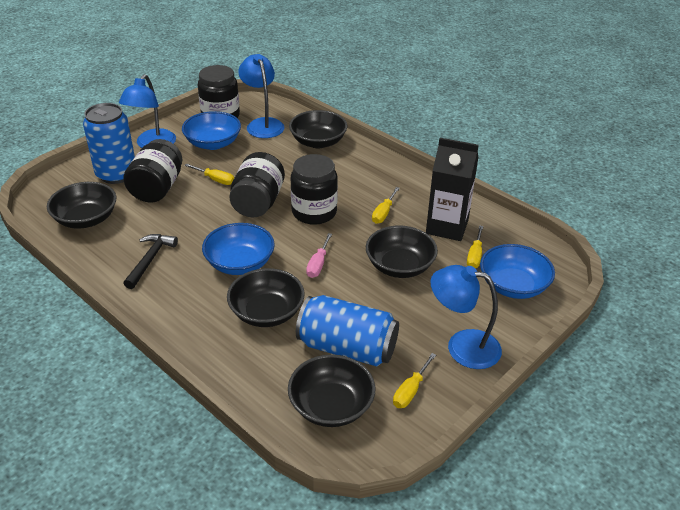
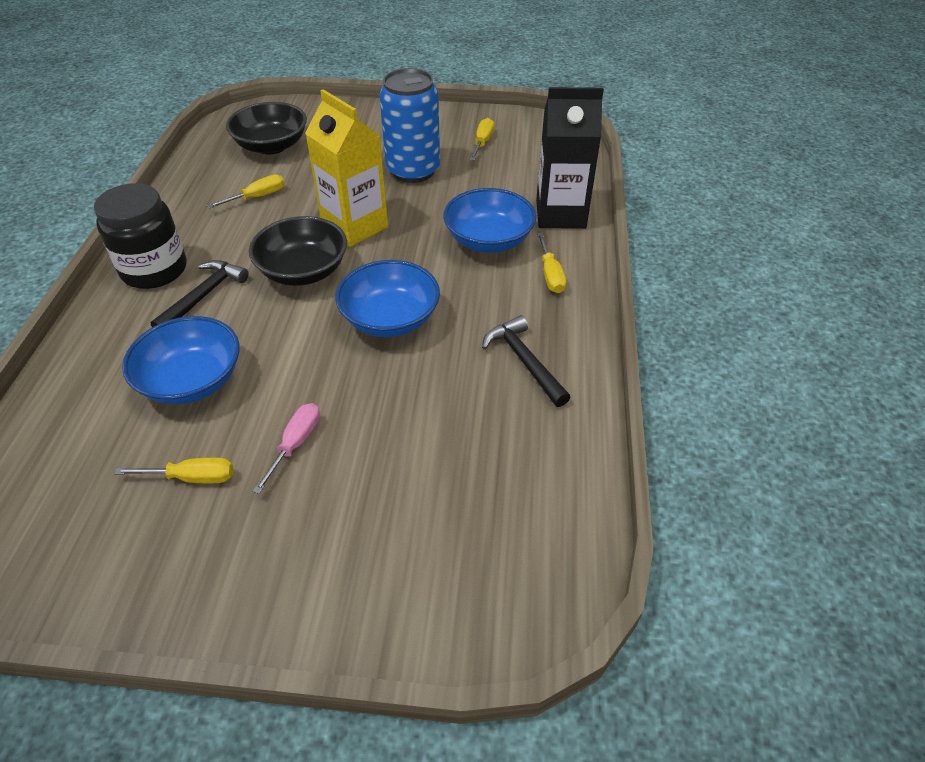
black bowl: 5 -> 2
black hammer: 1 -> 2
black jar: 4 -> 1
blue can: 2 -> 1
blue lamp: 3 -> 0
yellow carton: 0 -> 1

